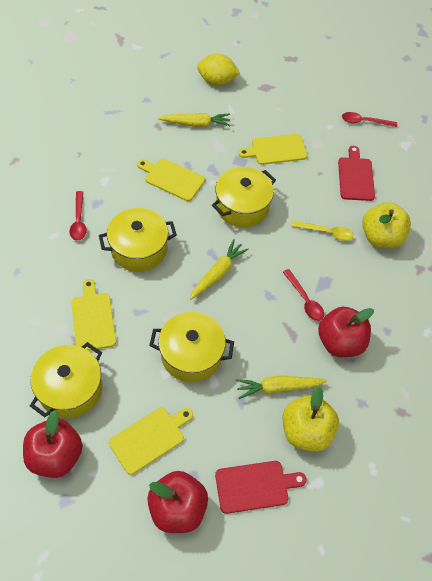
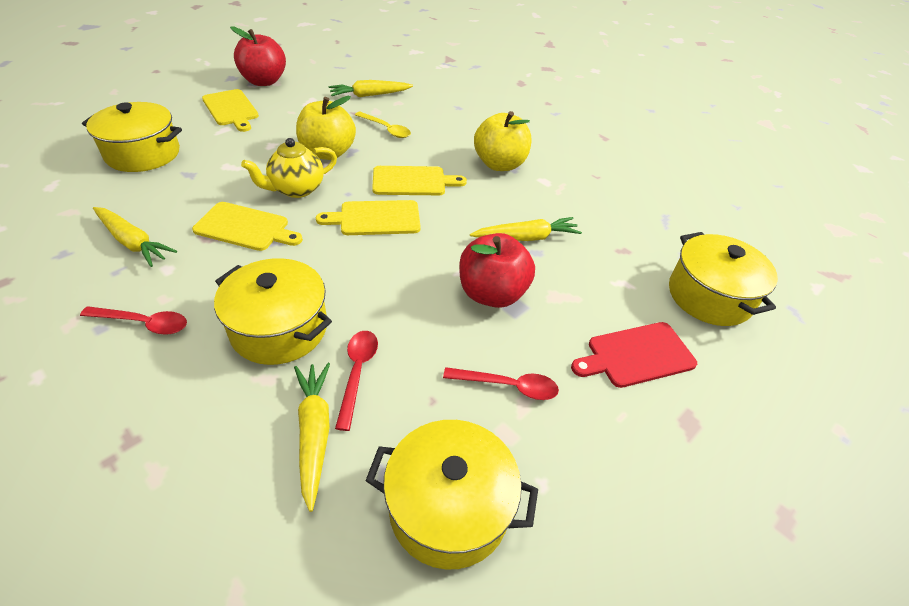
red apple: 3 -> 2
red cutting board: 2 -> 1
yellow carrot: 3 -> 4
yellow lemon: 1 -> 0
yellow teapot: 0 -> 1

